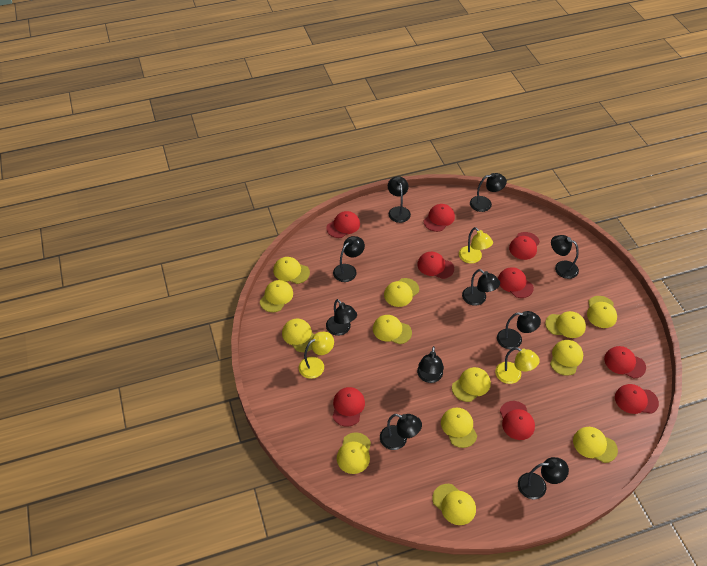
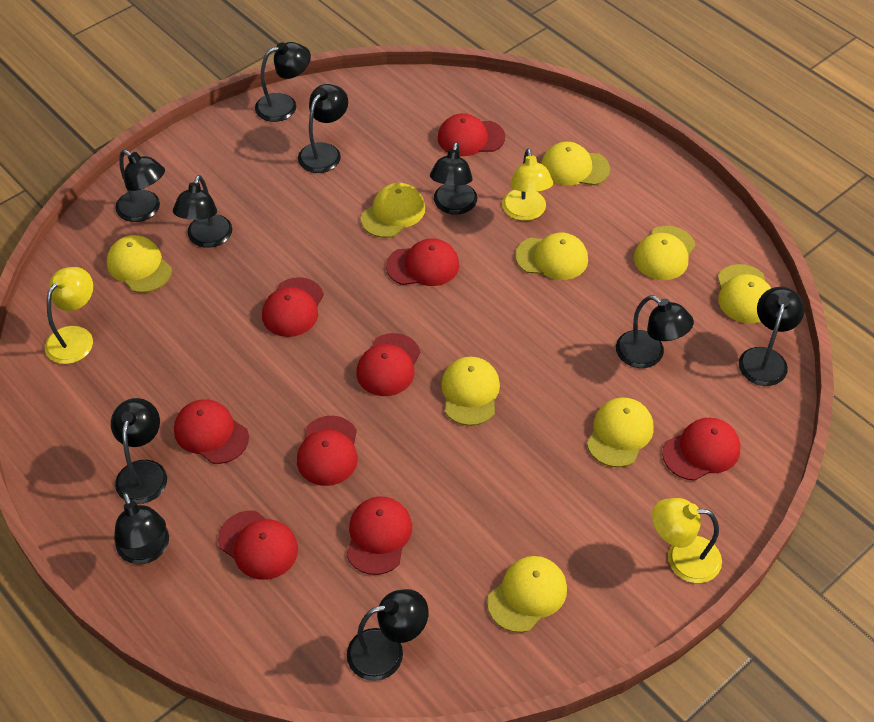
yellow cap: 13 -> 9

